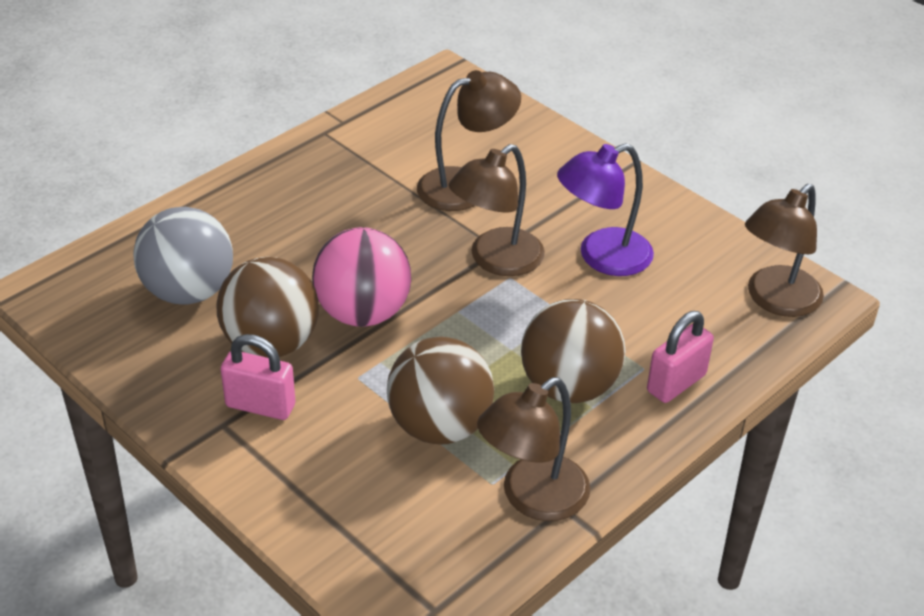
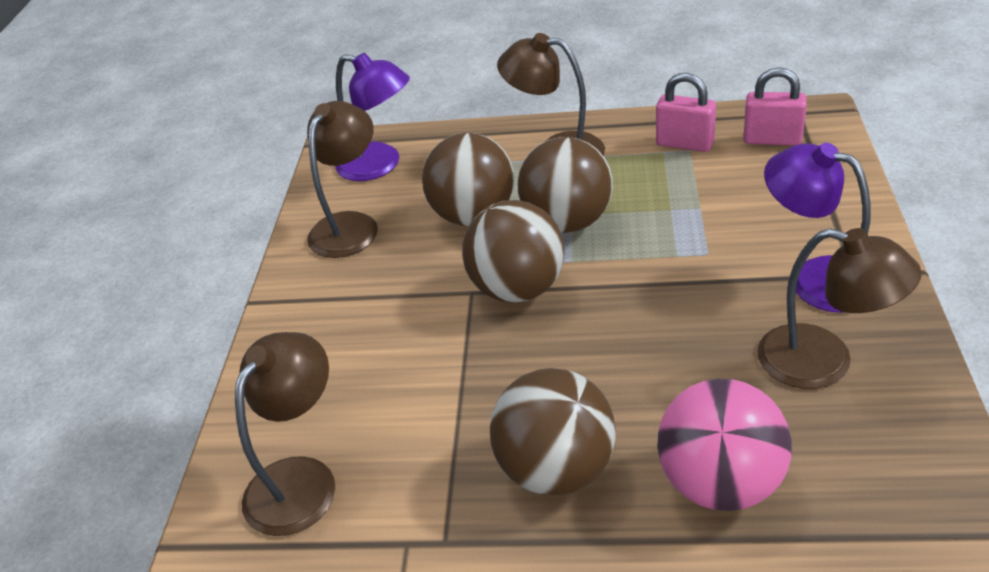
brown ball: 3 -> 4
grey ball: 1 -> 0
purple lamp: 1 -> 2

